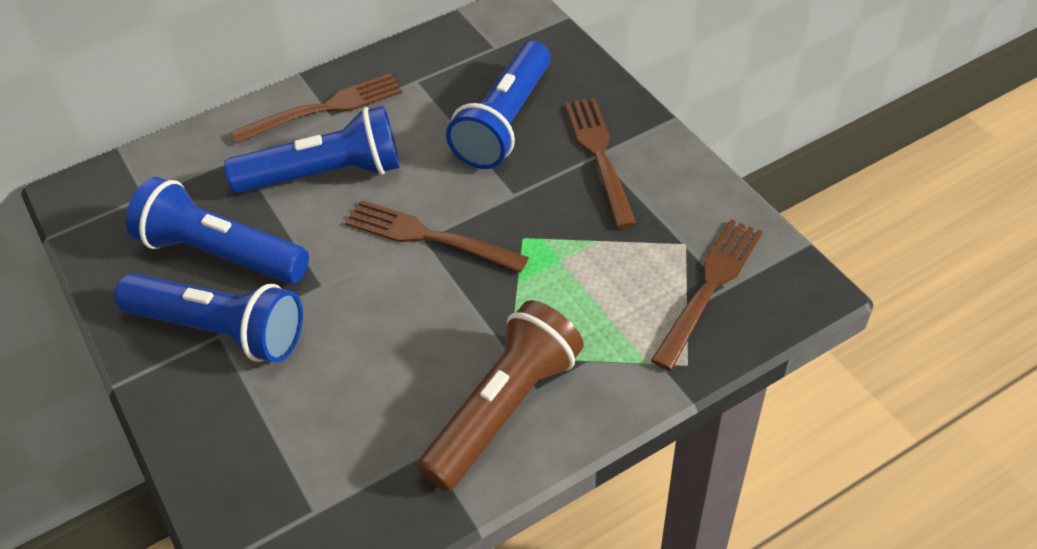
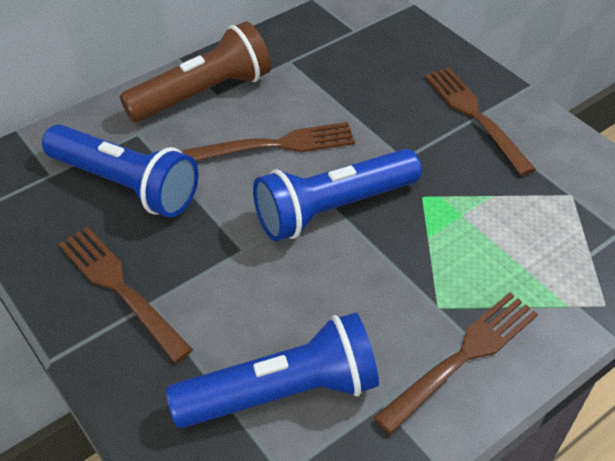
blue flashlight: 4 -> 3

